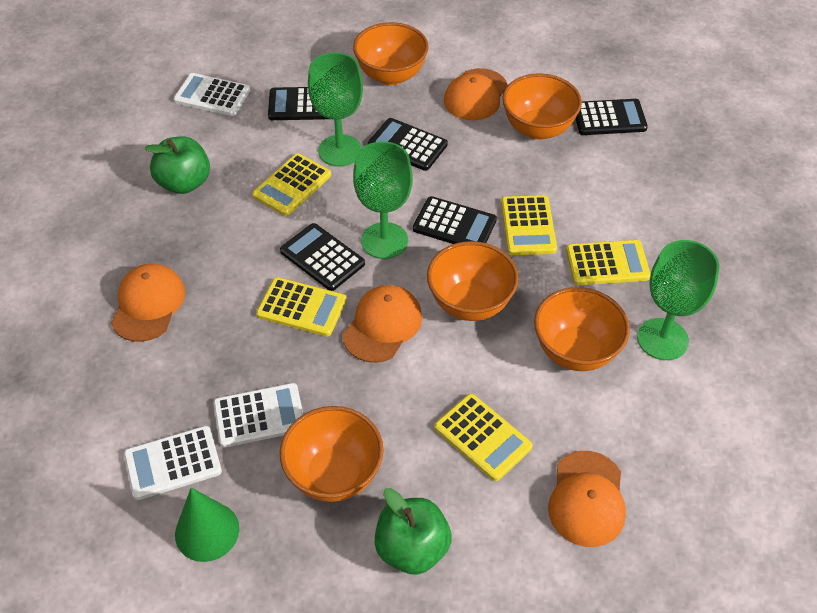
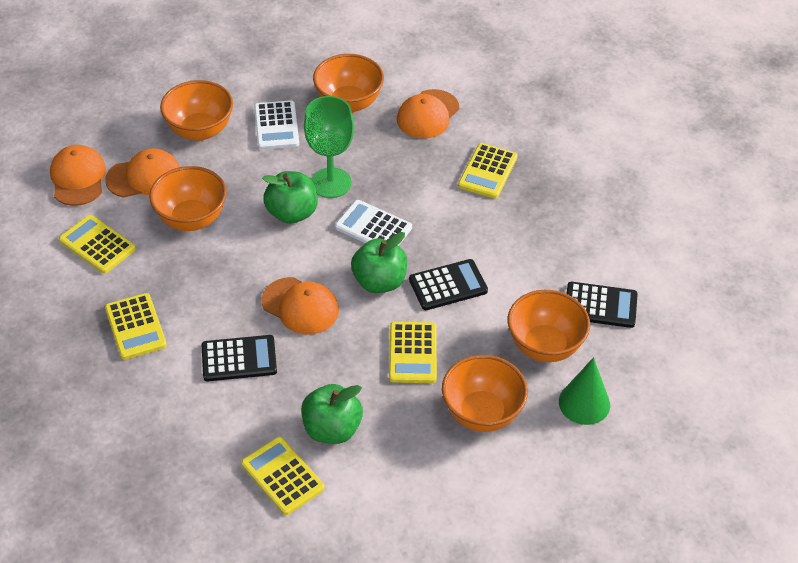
black calculator: 5 -> 3
green apple: 2 -> 3
green goblet: 3 -> 1
white calculator: 3 -> 2

